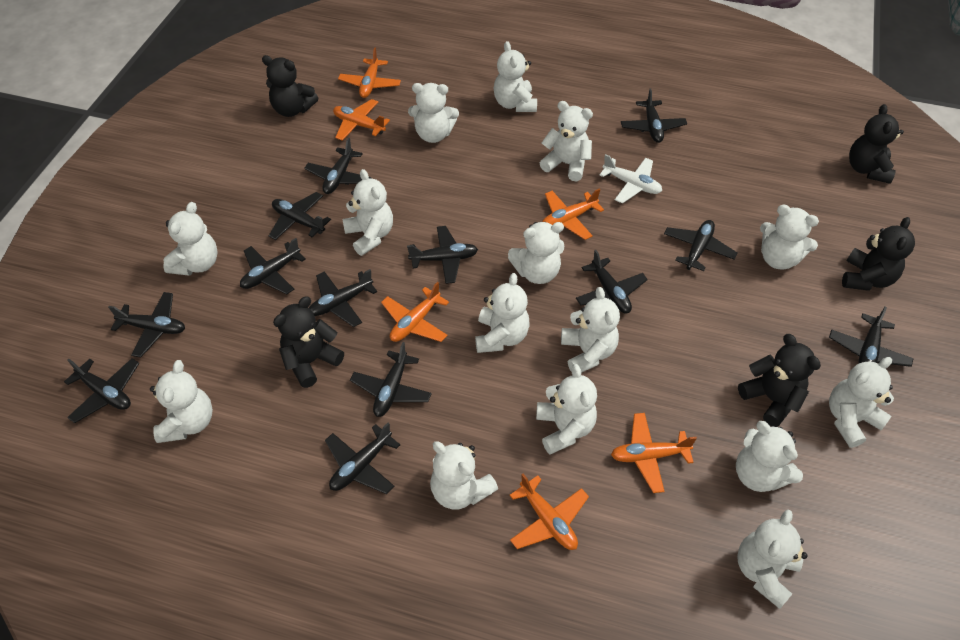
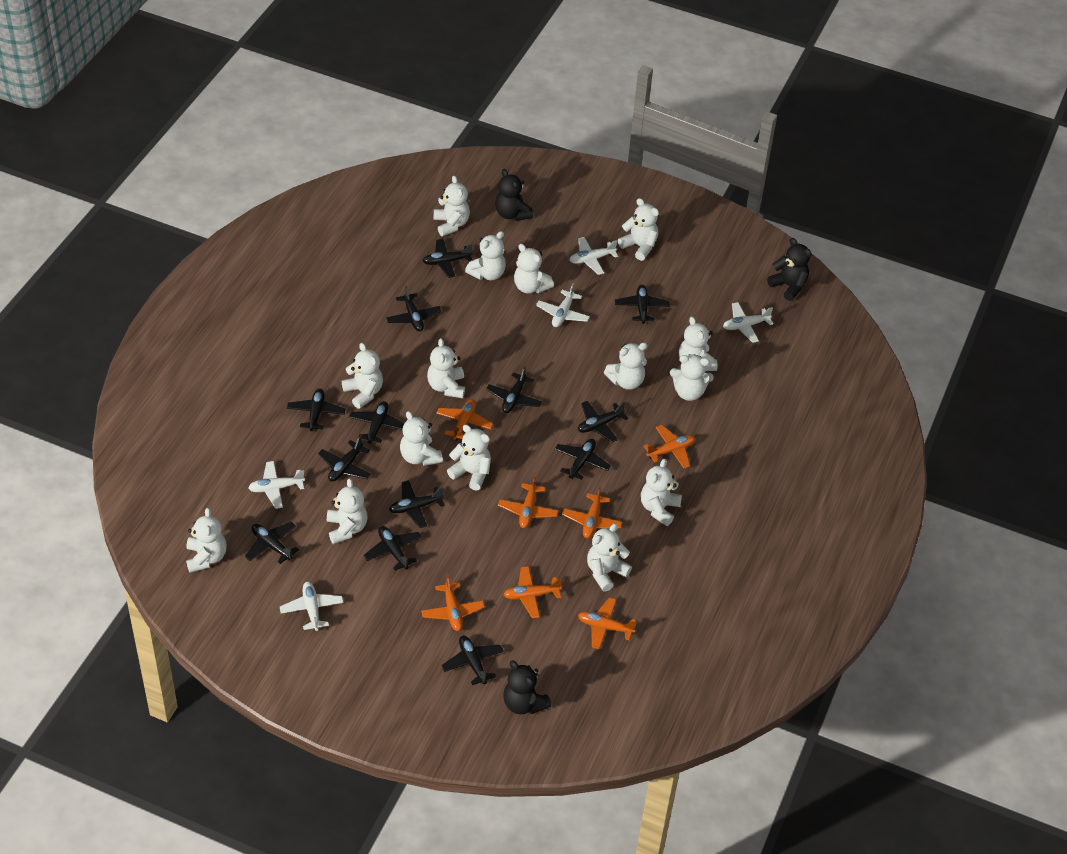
black teddy bear: 5 -> 3
orange plane: 6 -> 7
white plane: 1 -> 5

